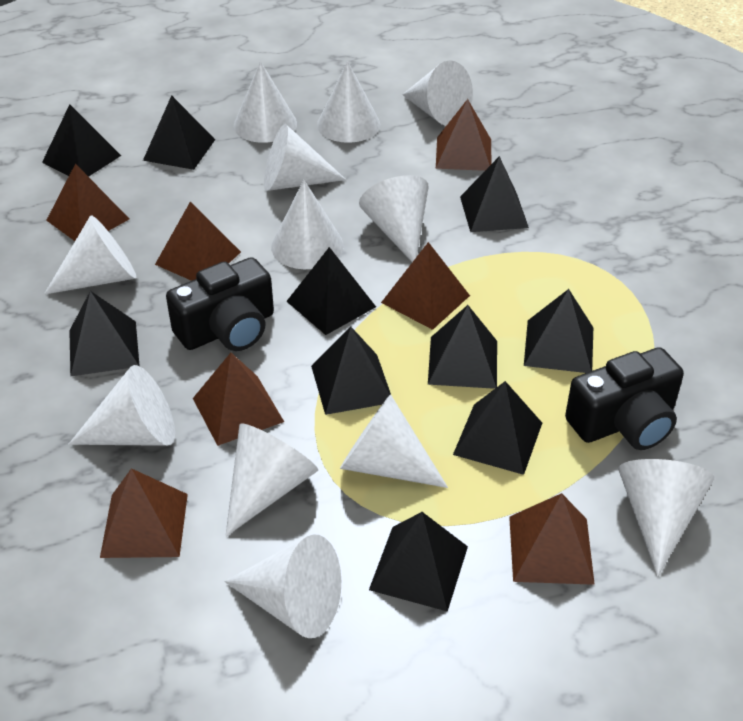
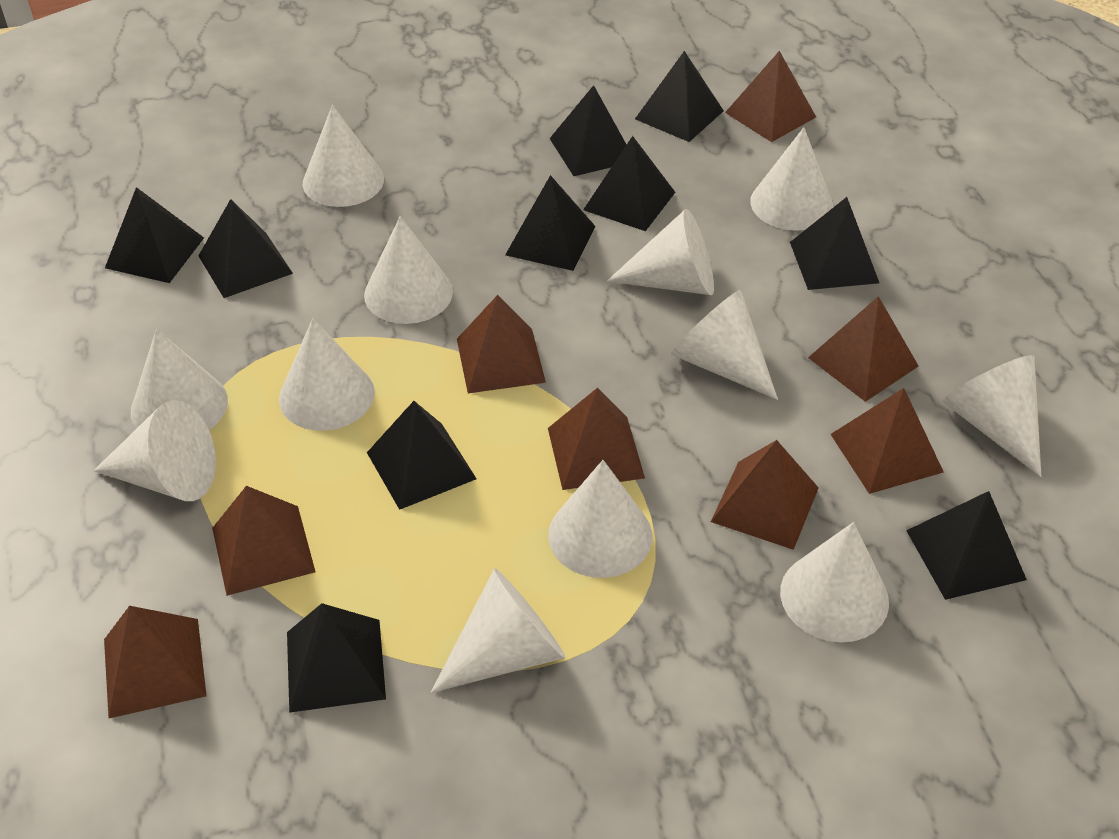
black camera: 2 -> 0
brown pyramid: 7 -> 8

